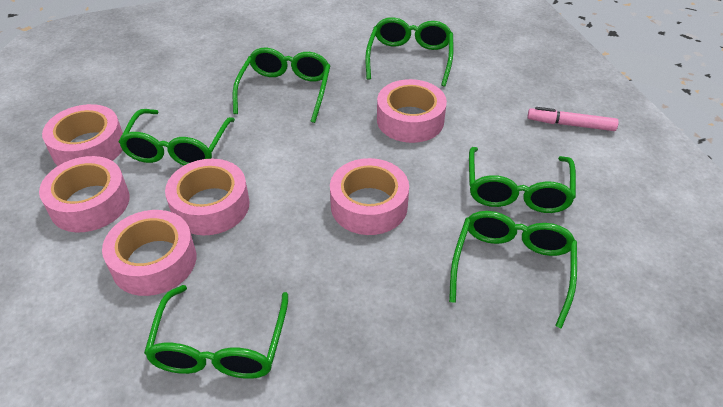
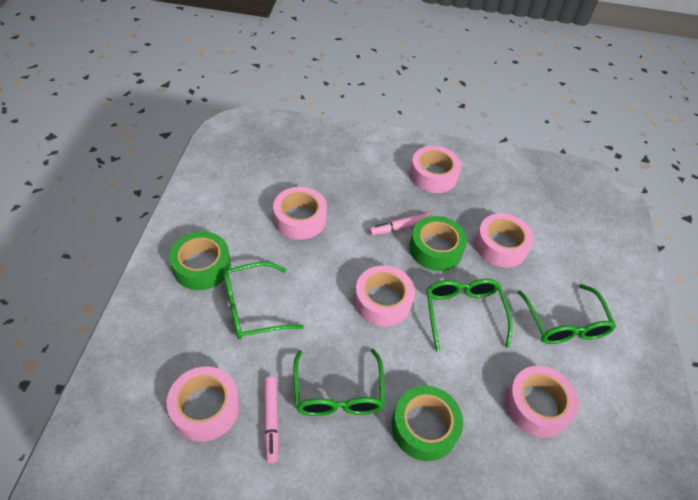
green glasses: 6 -> 4
green tape: 0 -> 3
pink marker: 1 -> 2

